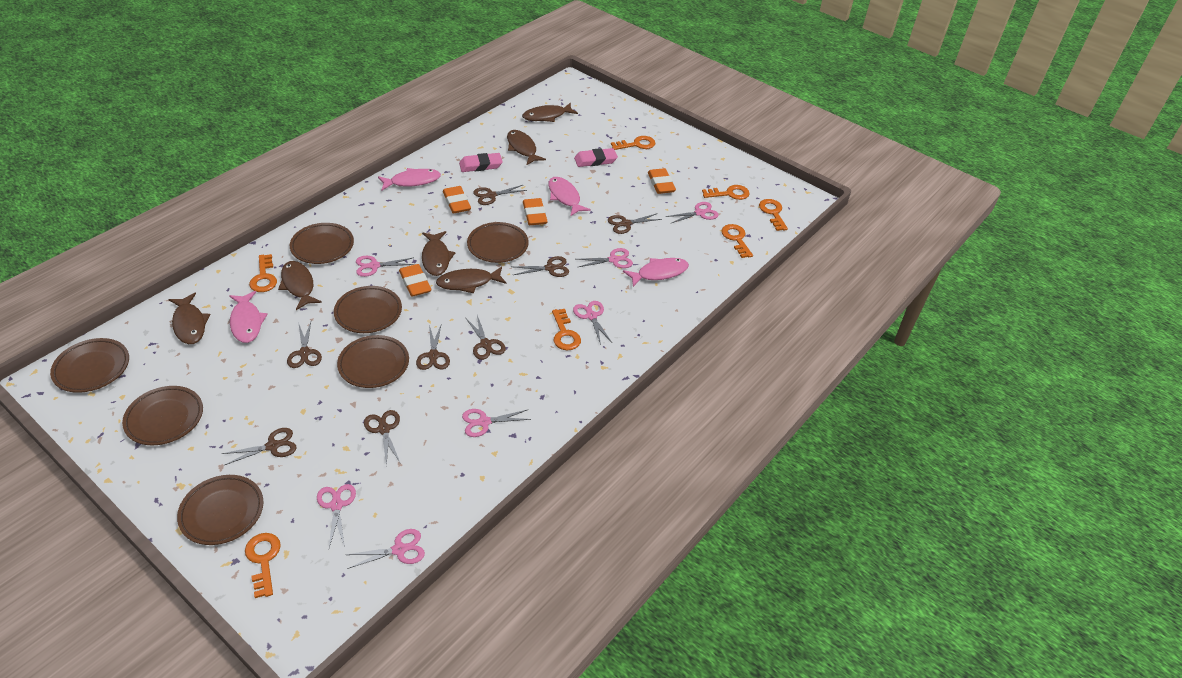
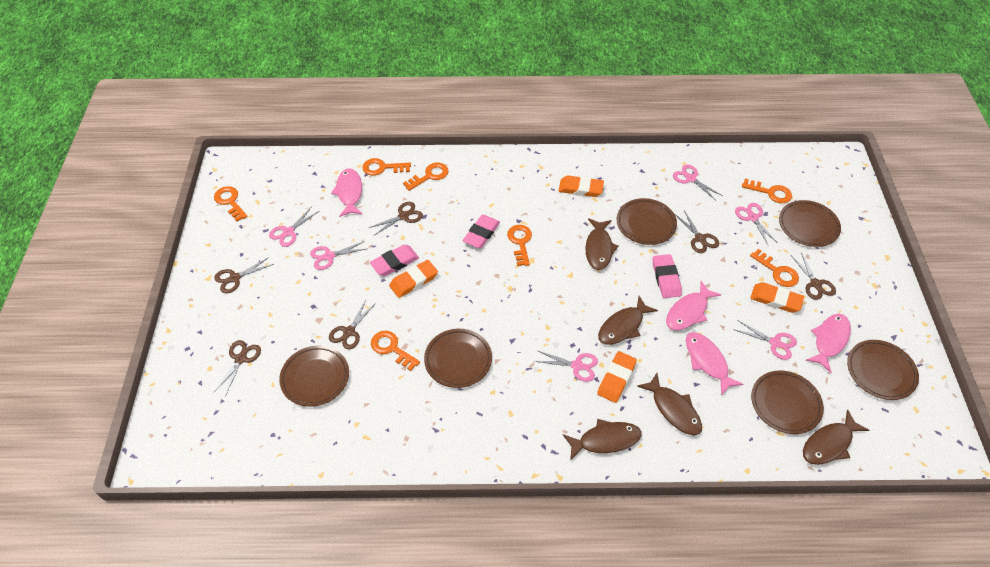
brown fish: 6 -> 5
brown plate: 7 -> 6
brown scissors: 8 -> 6
pink eraser: 2 -> 3
pink scissors: 7 -> 6

